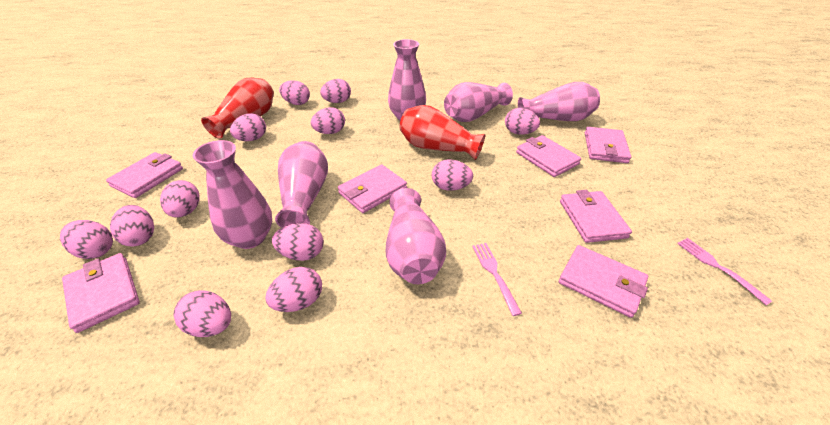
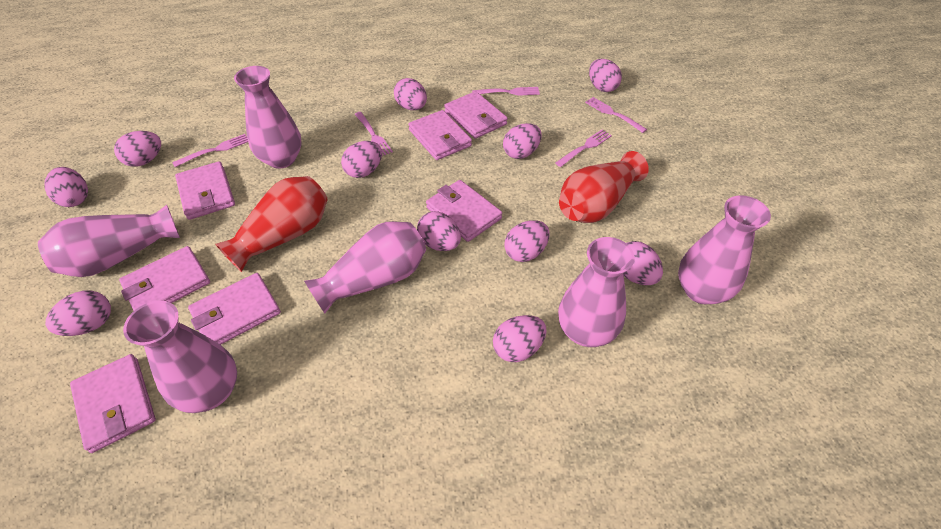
pink egg: 12 -> 11
pink fork: 2 -> 5

